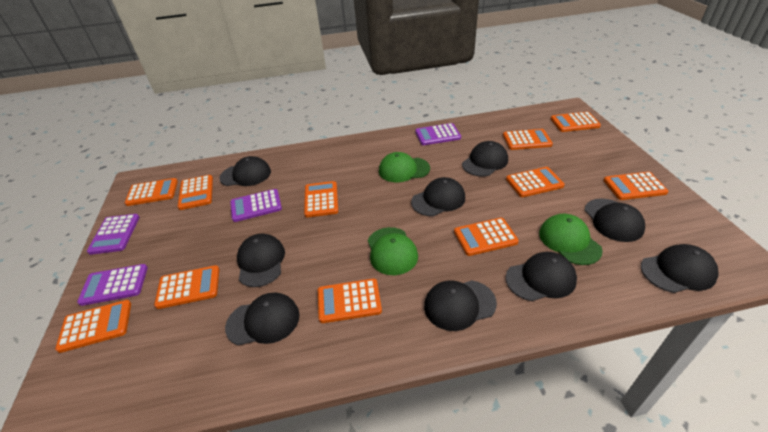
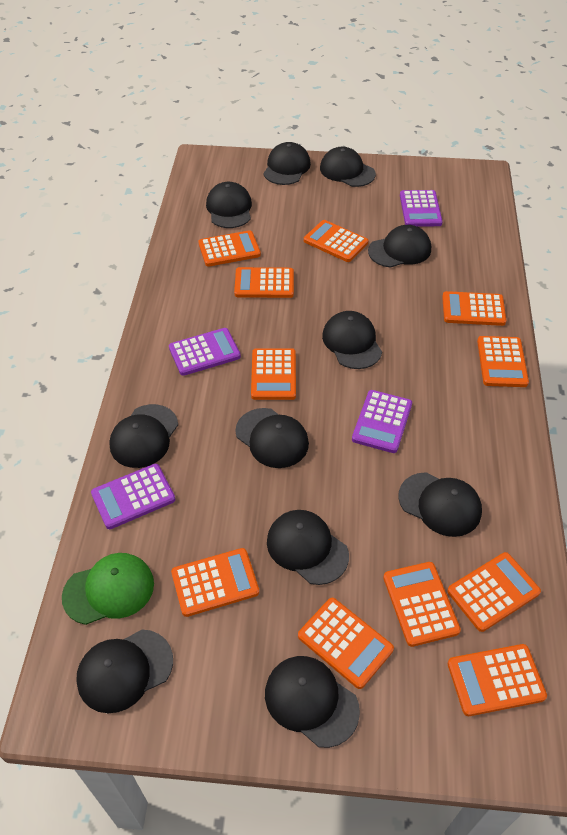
black cap: 9 -> 11
green cap: 3 -> 1

